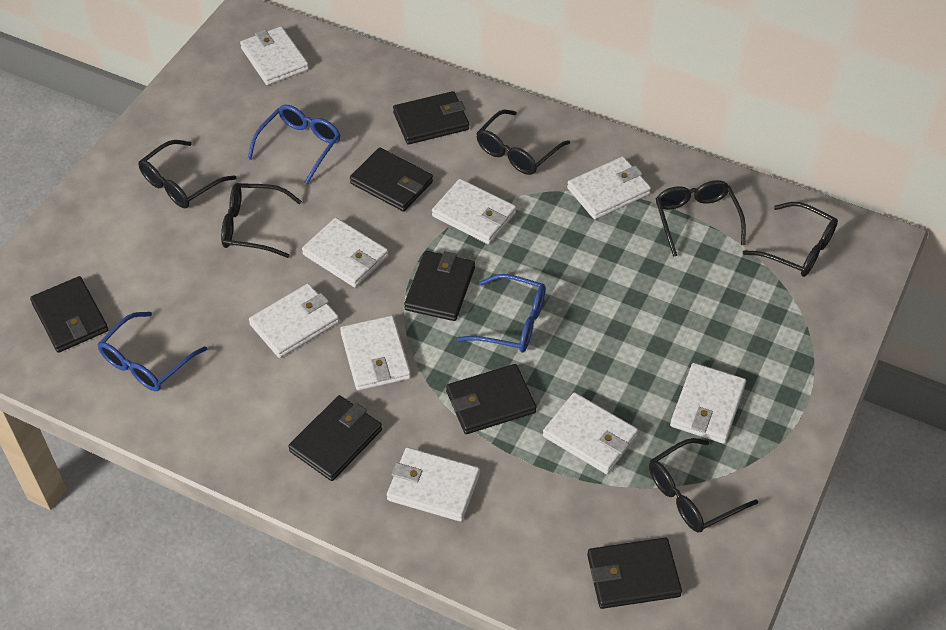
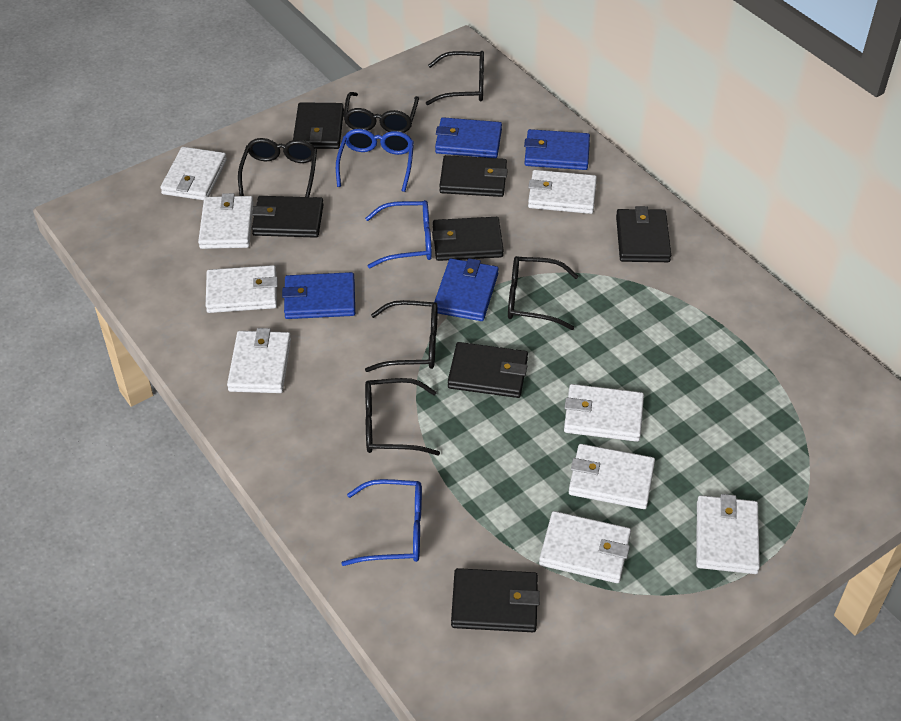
blue wallet: 0 -> 4

